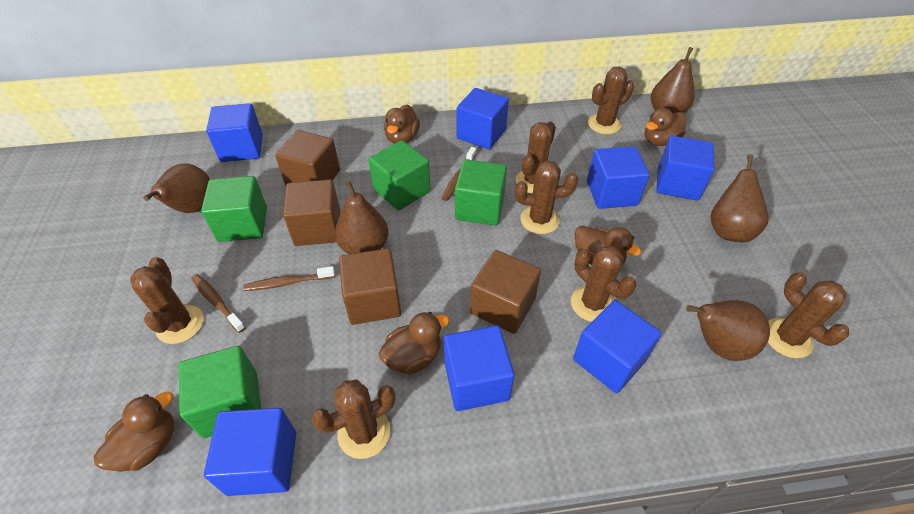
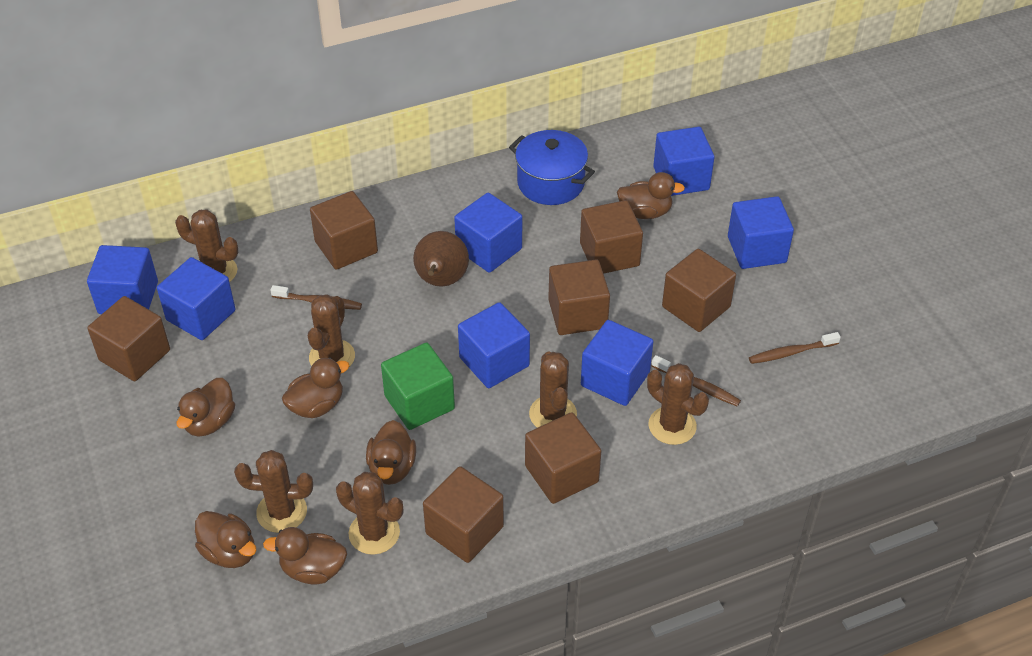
blue pot: 0 -> 1
brown cactus: 7 -> 6
brown cube: 4 -> 7
brown duck: 5 -> 6
brown pear: 5 -> 1
green cube: 4 -> 1

